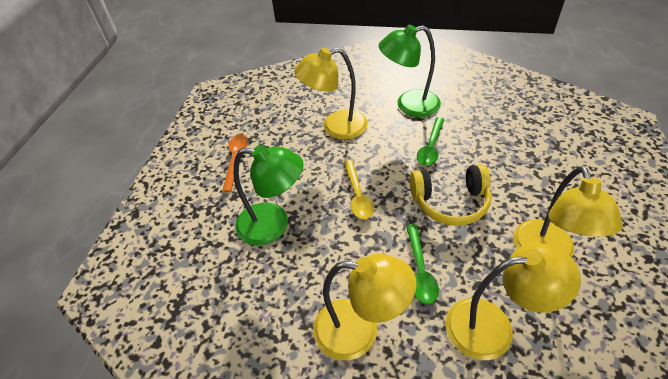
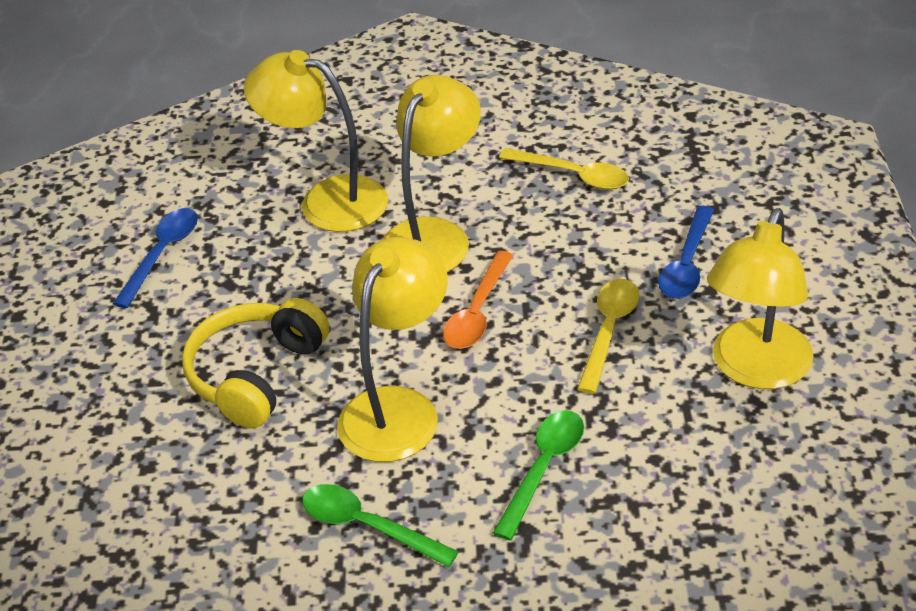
blue spoon: 0 -> 2
green lamp: 2 -> 0
yellow spoon: 1 -> 2

